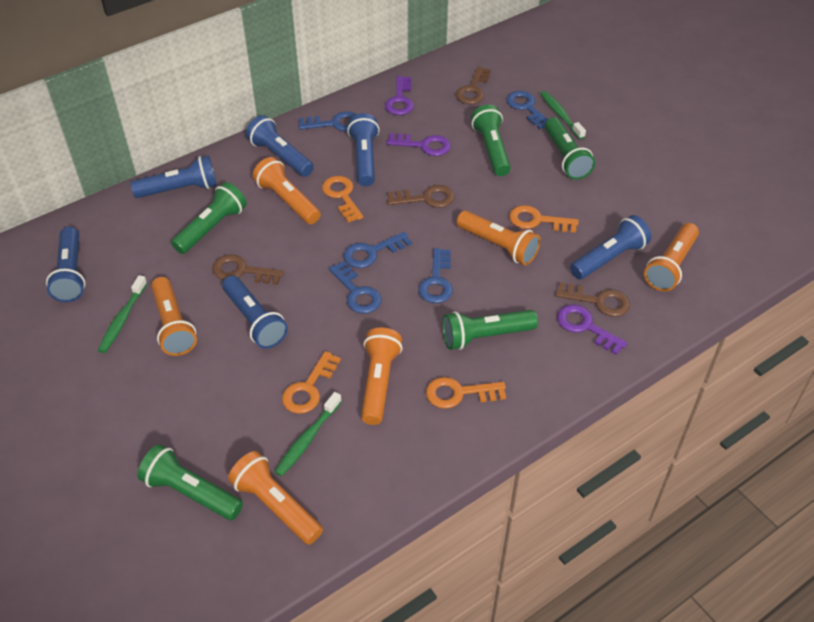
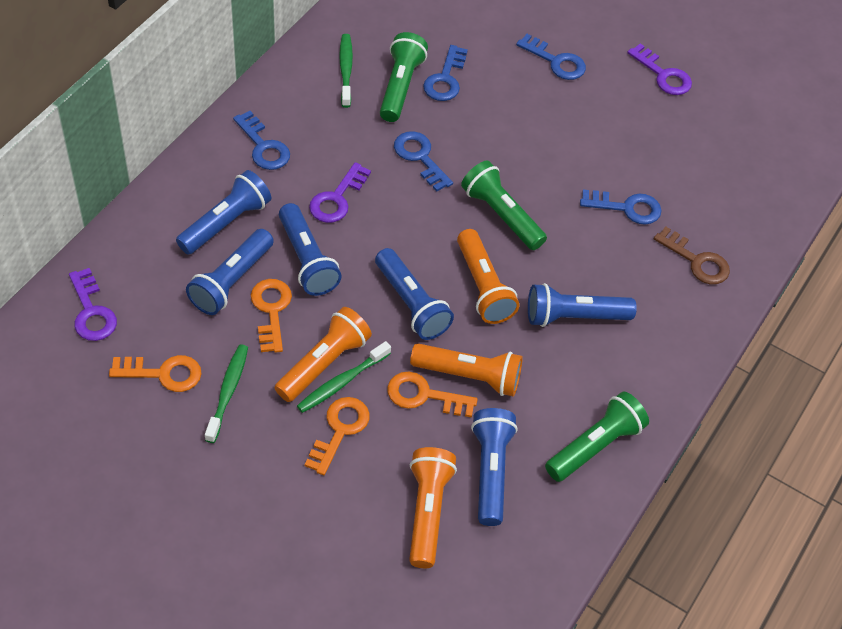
brown key: 4 -> 1
green flashlight: 5 -> 3
orange flashlight: 6 -> 4

